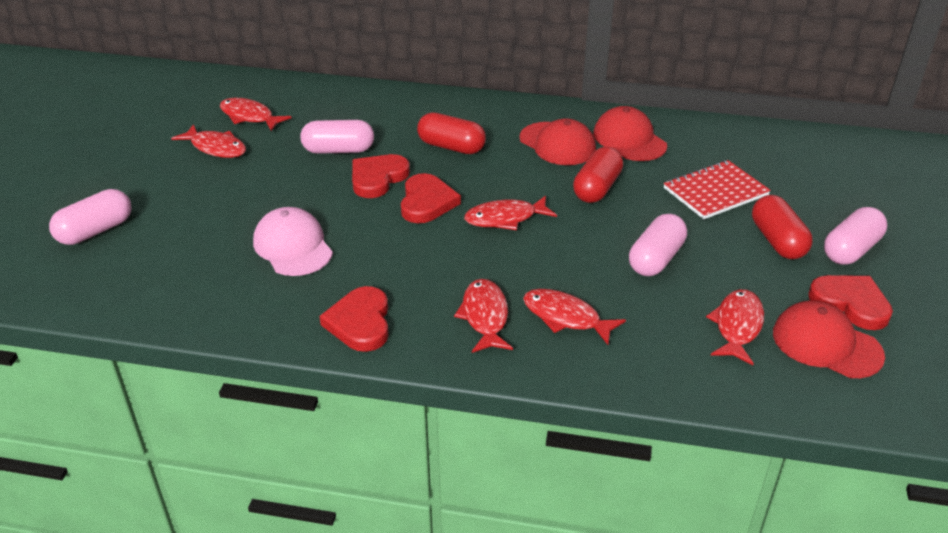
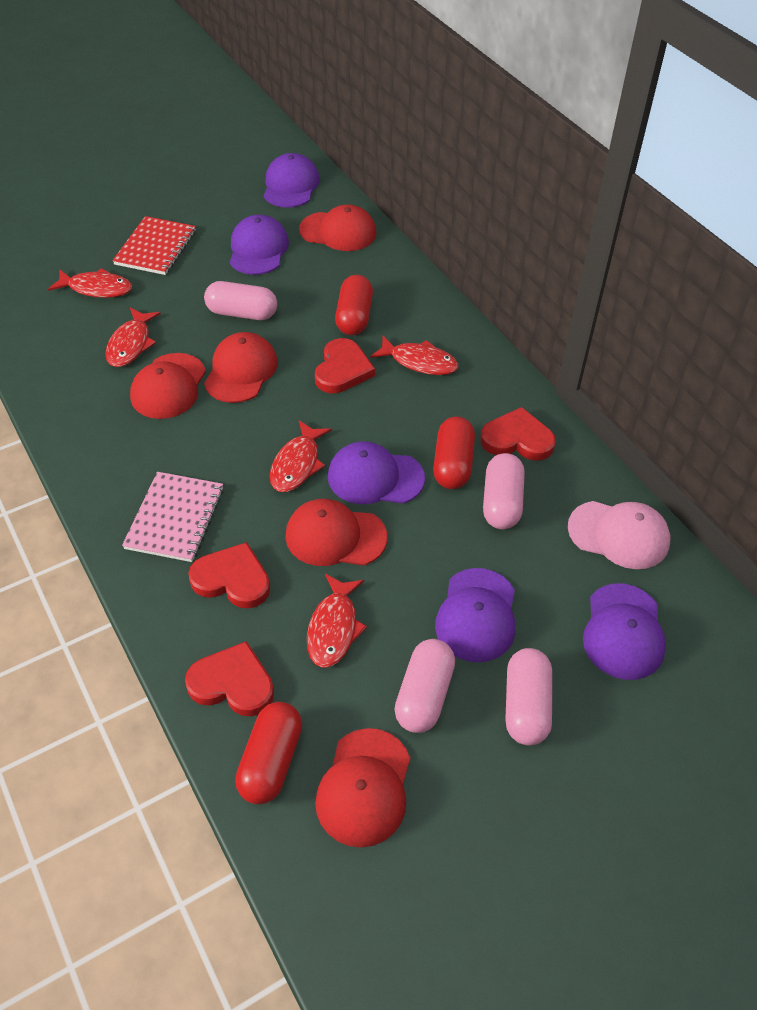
pink notebook: 0 -> 1
purple cap: 0 -> 5
red cap: 3 -> 5
red fish: 6 -> 5

